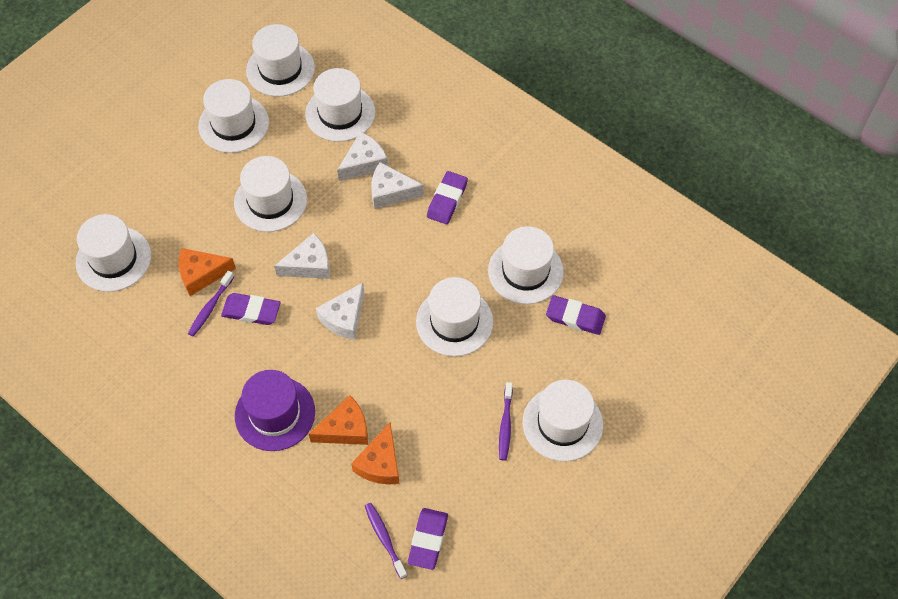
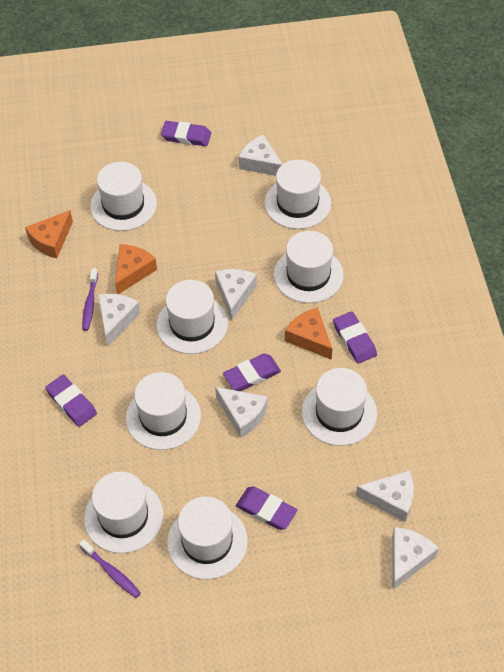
purple eraser: 4 -> 5
purple hat: 1 -> 0
purple toothbrush: 3 -> 2
white cheese: 4 -> 6

